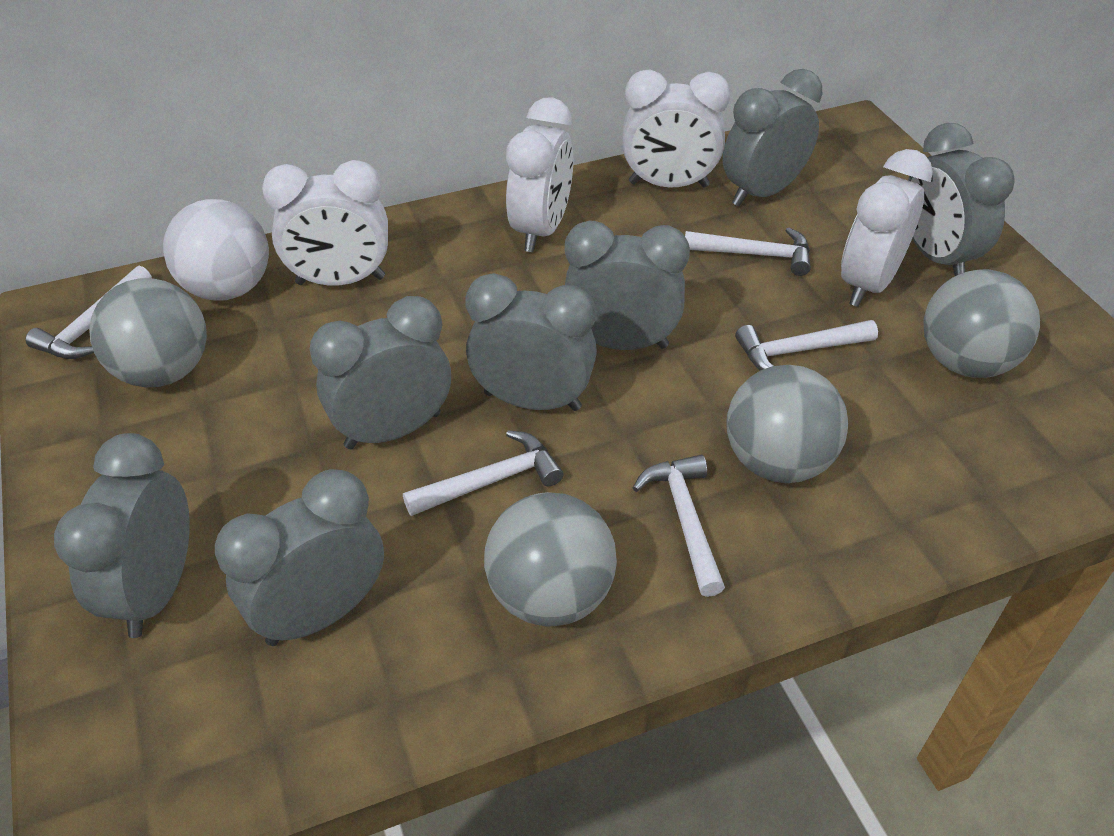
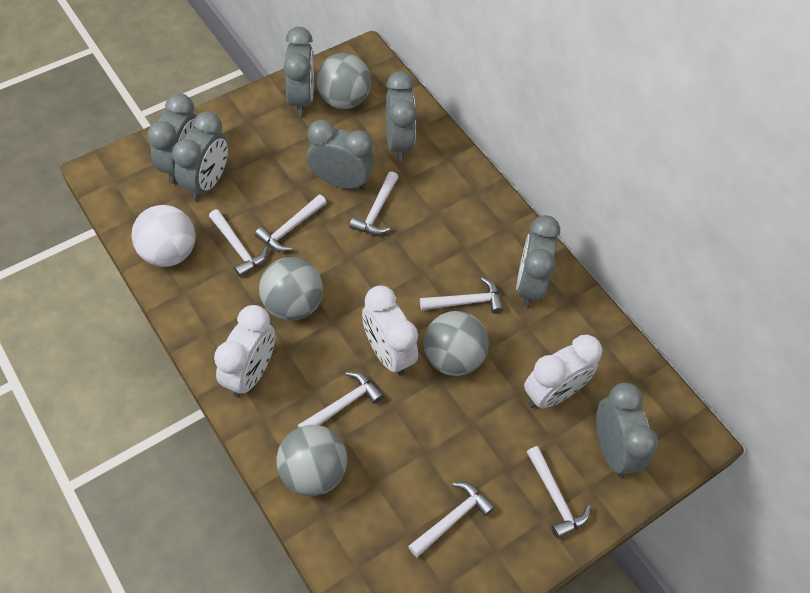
white clock: 4 -> 3
white hammer: 5 -> 7

